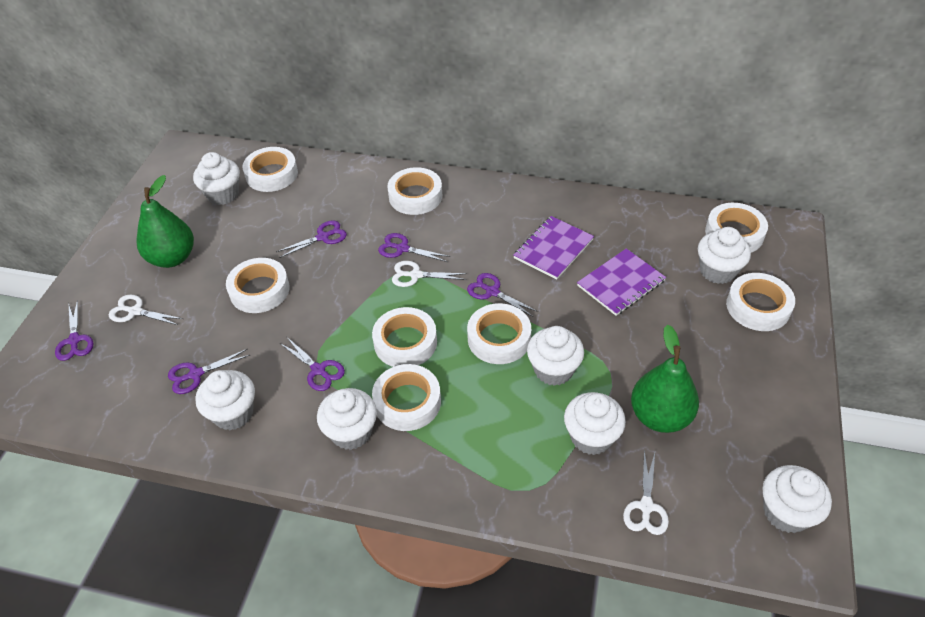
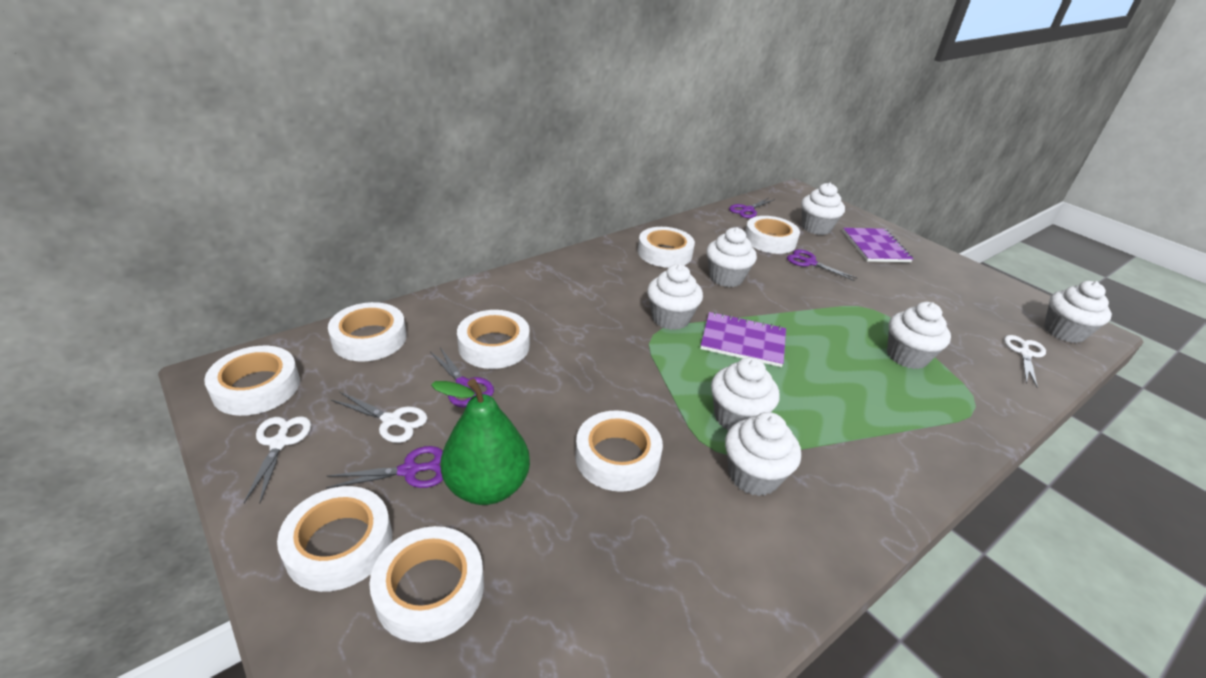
green pear: 2 -> 1
purple scissors: 6 -> 4

